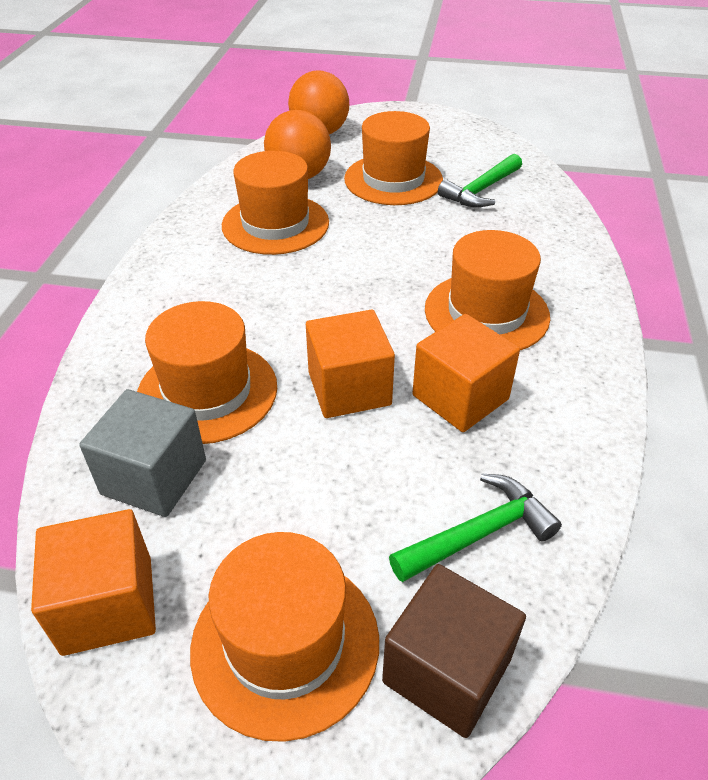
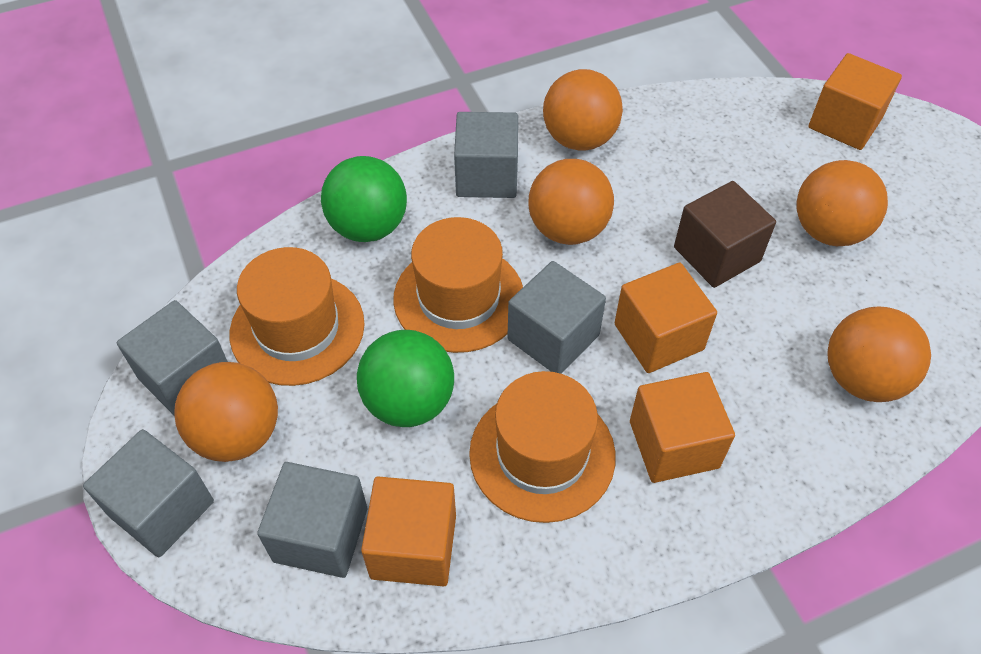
green ball: 0 -> 2
green hammer: 2 -> 0
grey cube: 1 -> 5
orange ball: 2 -> 5
orange cube: 3 -> 4
orange hat: 5 -> 3

